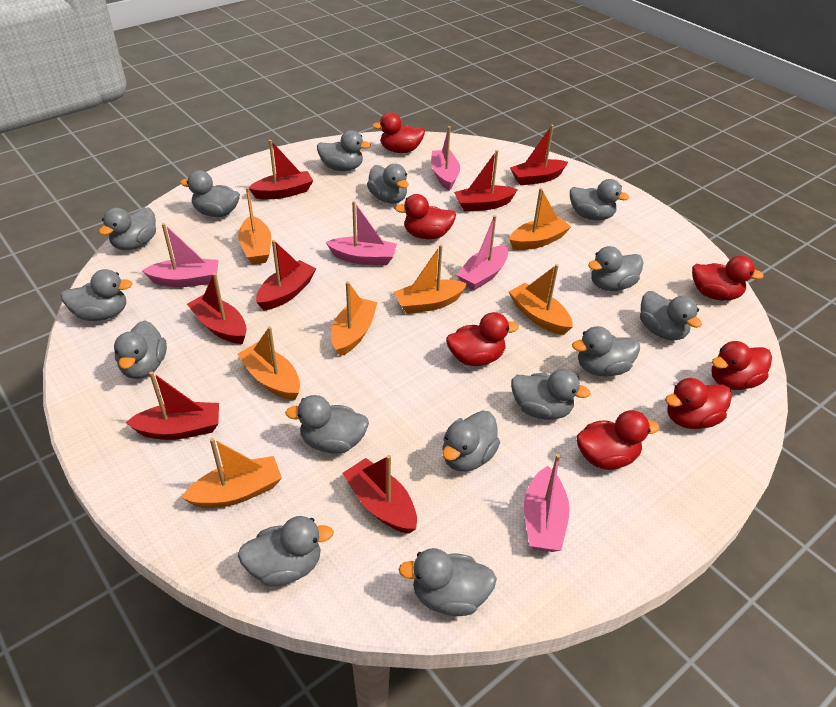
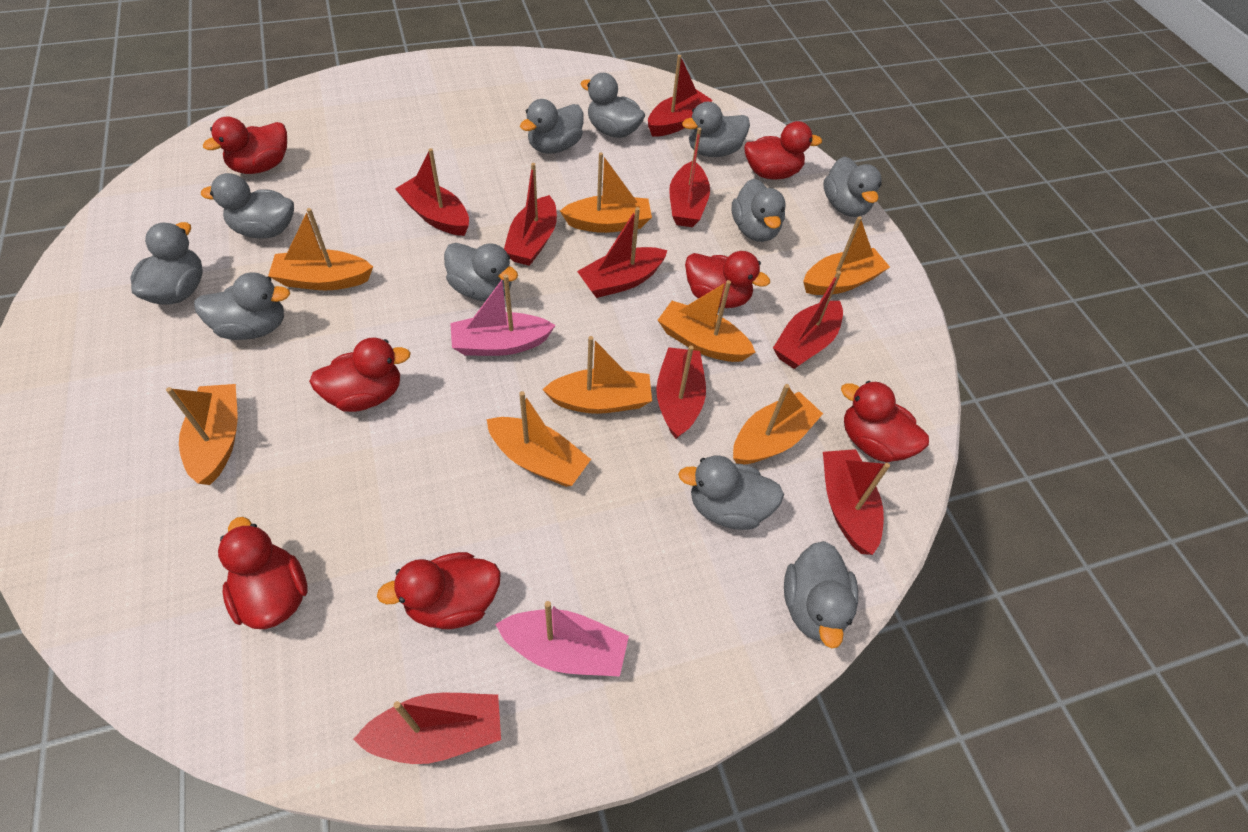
grey duck: 15 -> 11
orange boat: 7 -> 8
pink boat: 5 -> 2
red boat: 7 -> 9

